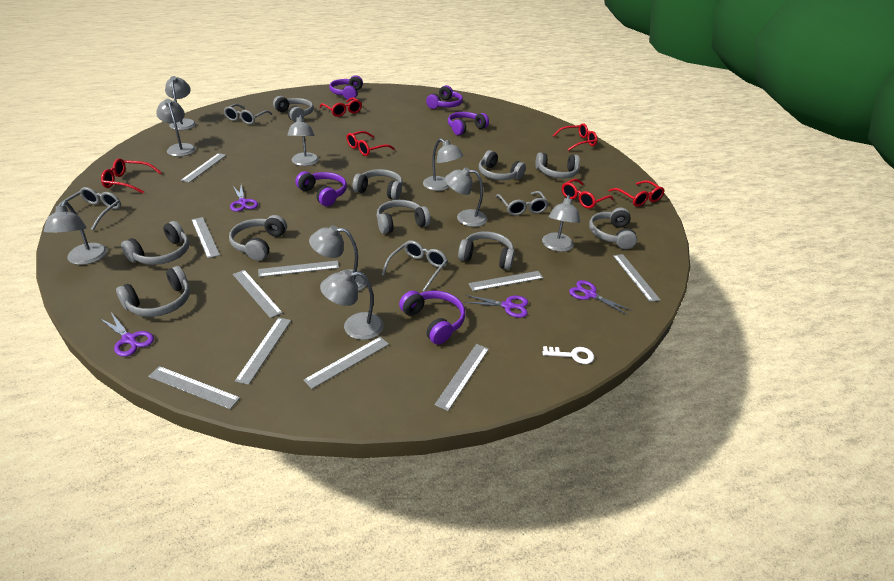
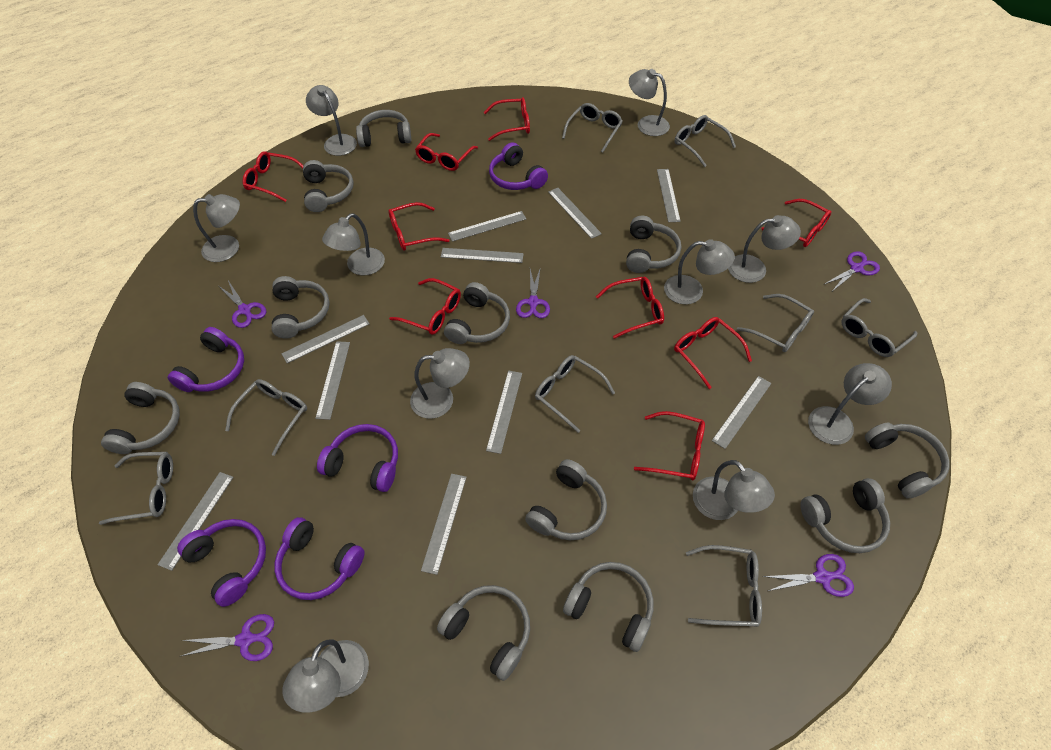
grey glasses: 4 -> 8
grey headphones: 10 -> 11
grey lamp: 9 -> 10
purple scissors: 4 -> 5
red glasses: 6 -> 9
white key: 1 -> 0

